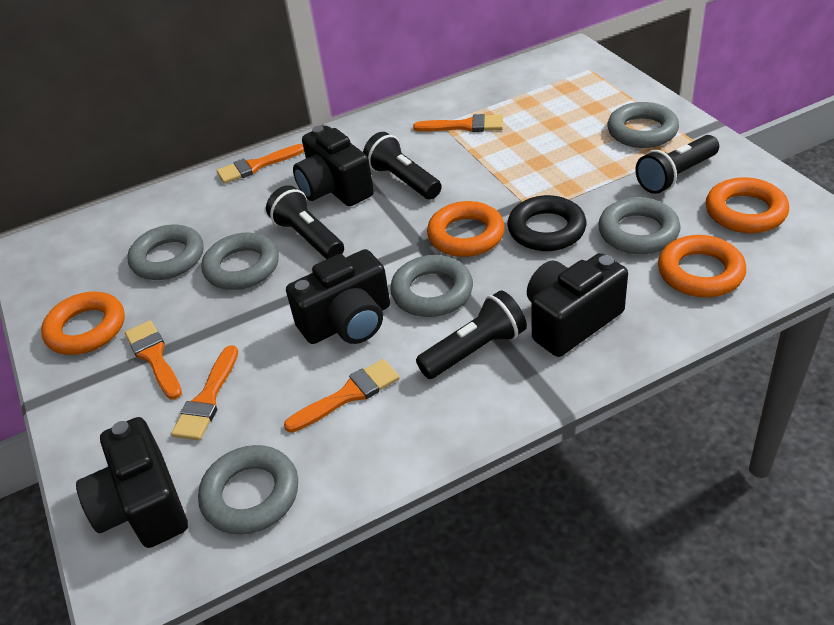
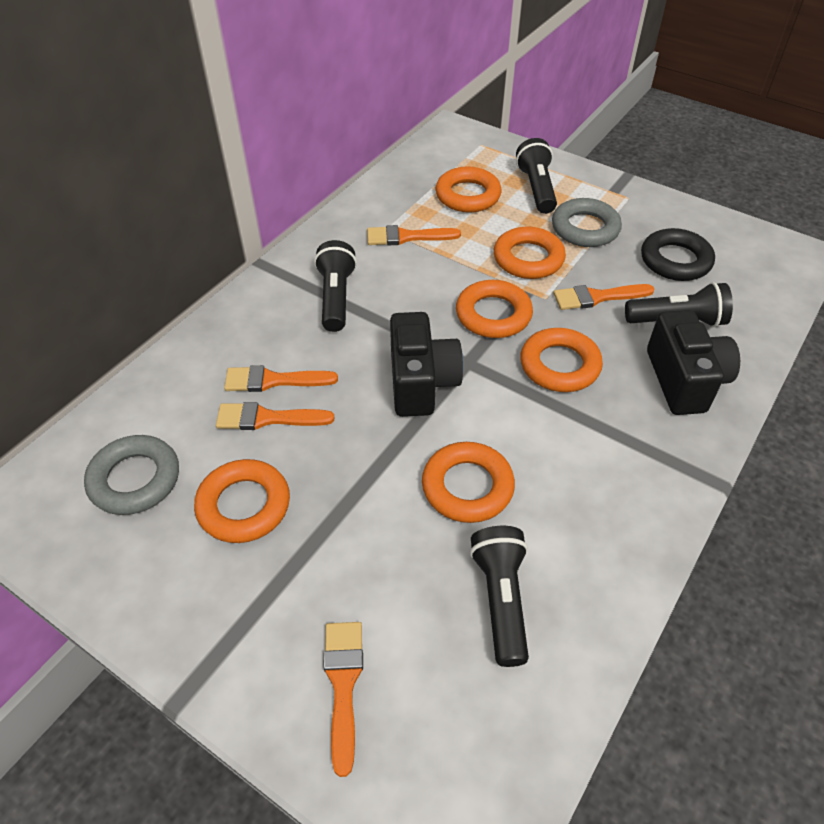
black camera: 4 -> 2
grey ring: 6 -> 2
orange ring: 4 -> 6

